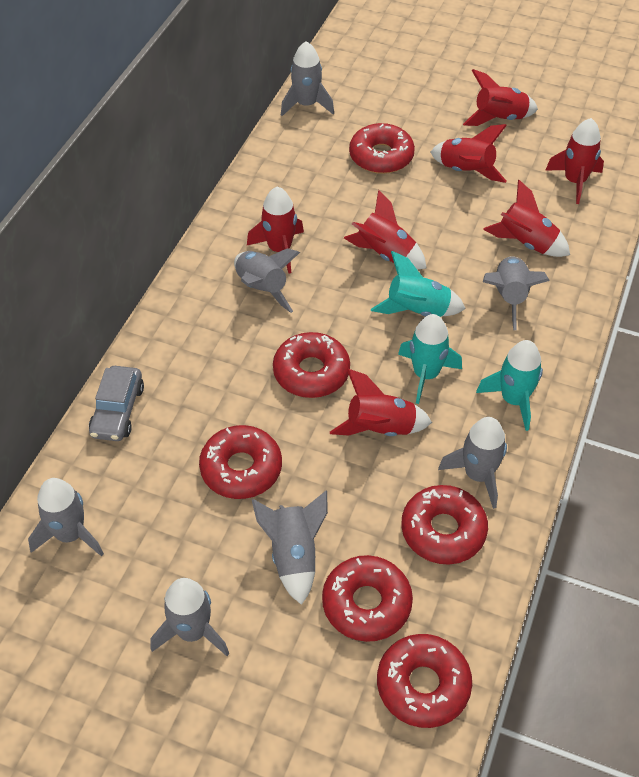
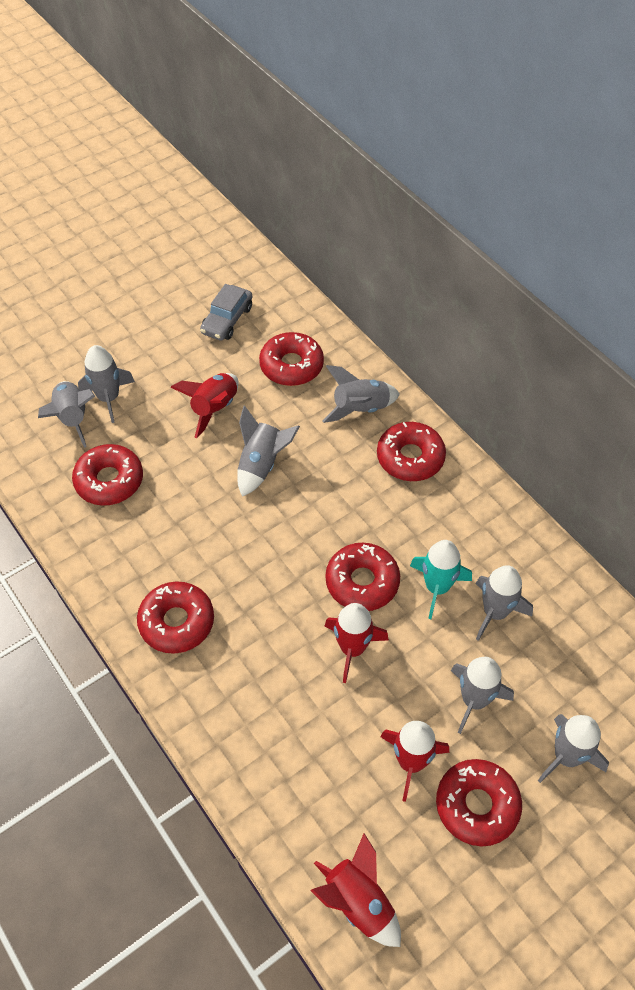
red rocket: 7 -> 4
turquoise rocket: 3 -> 1

